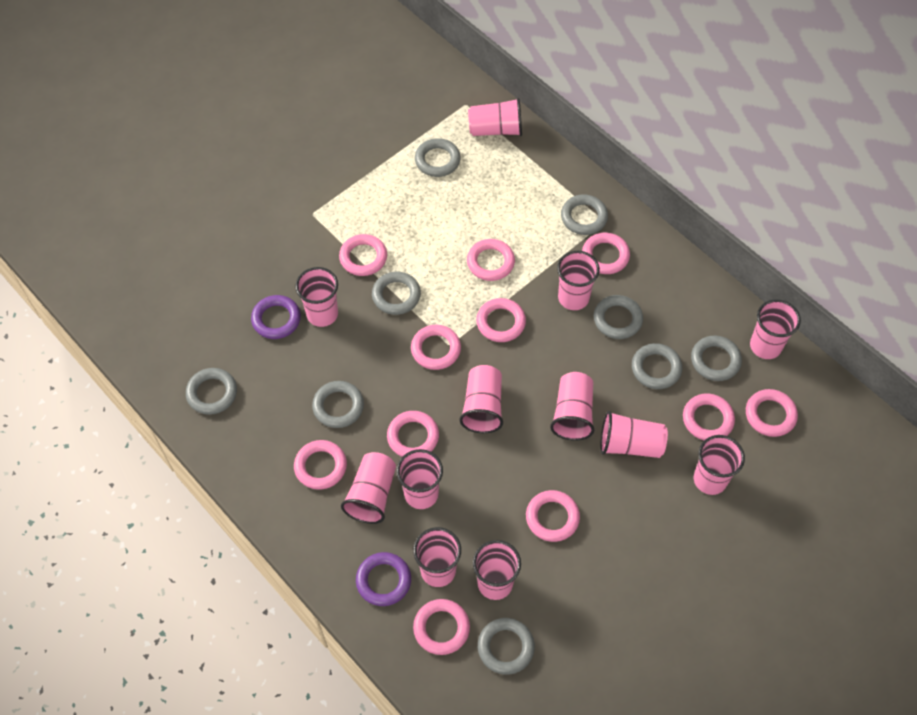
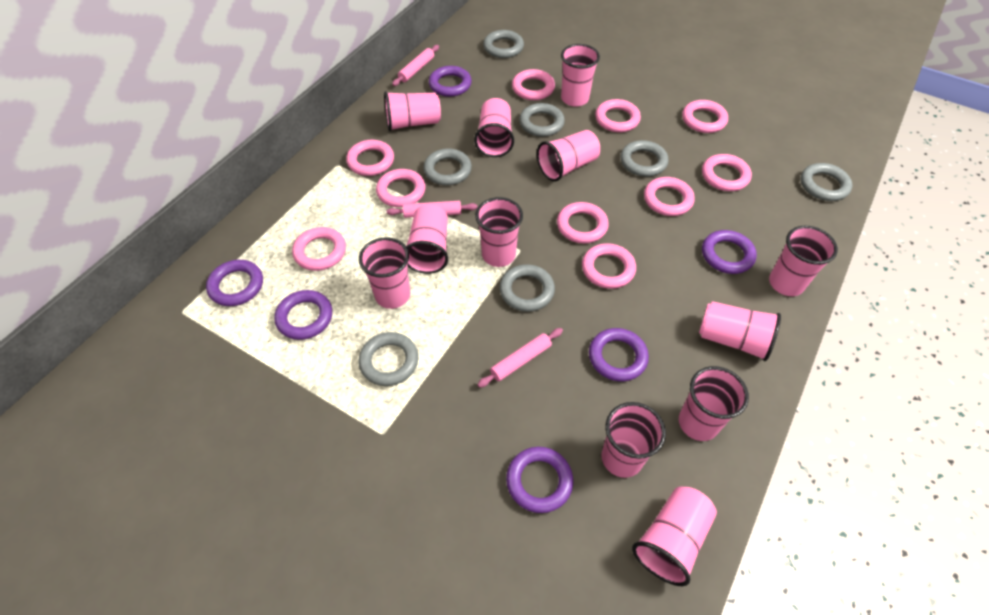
grey ring: 9 -> 7
pink ring: 11 -> 10
pink rolling pin: 0 -> 3
purple ring: 2 -> 6

